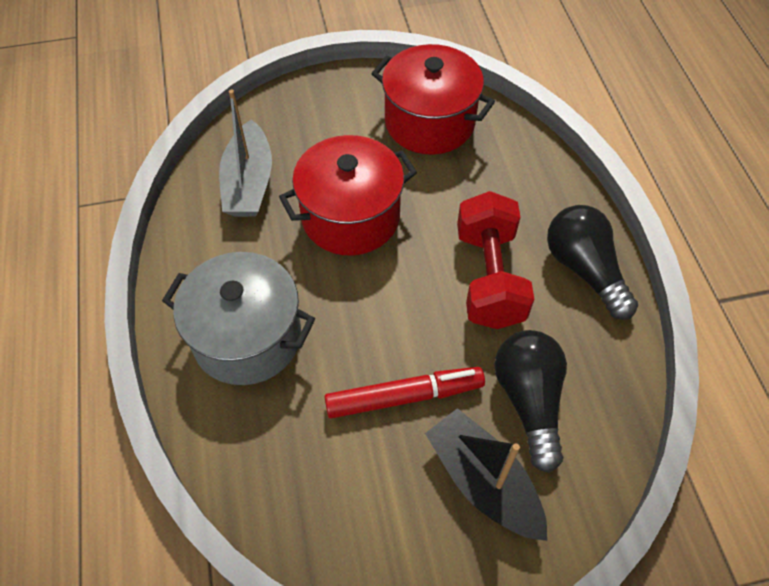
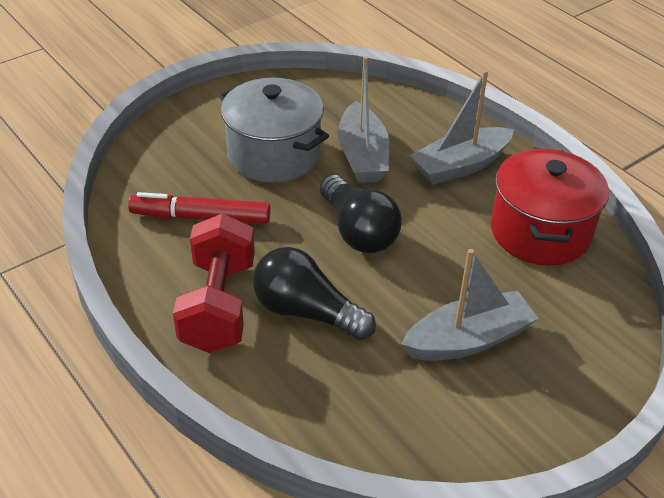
black boat: 1 -> 0
grey boat: 1 -> 3
red pot: 2 -> 1

